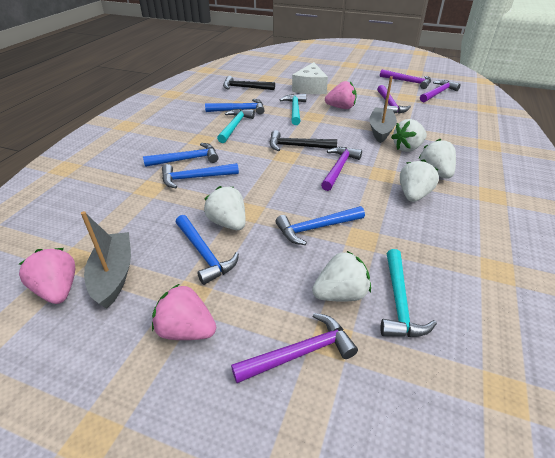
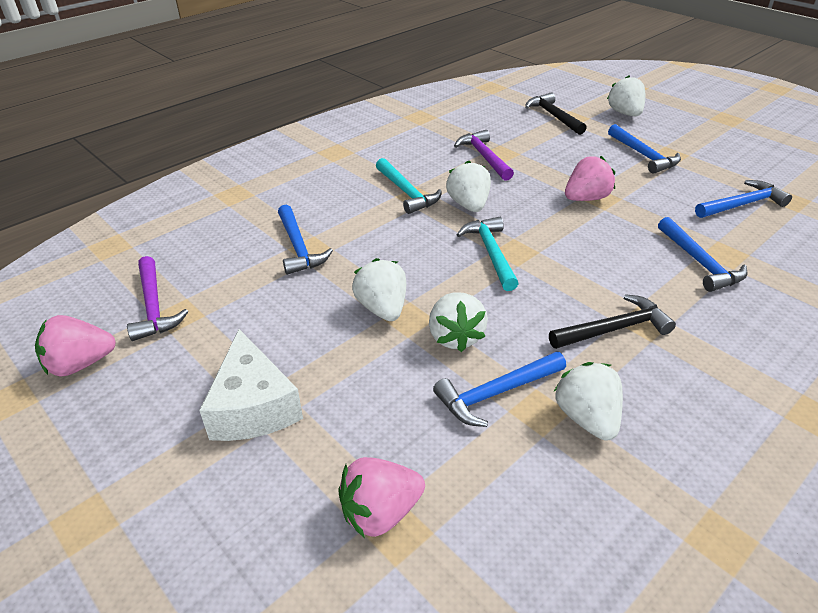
grey boat: 2 -> 0
purple hammer: 5 -> 2
turquoise hammer: 3 -> 2

